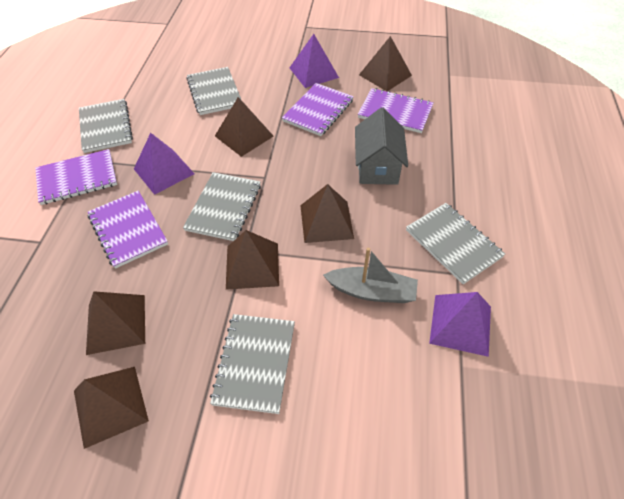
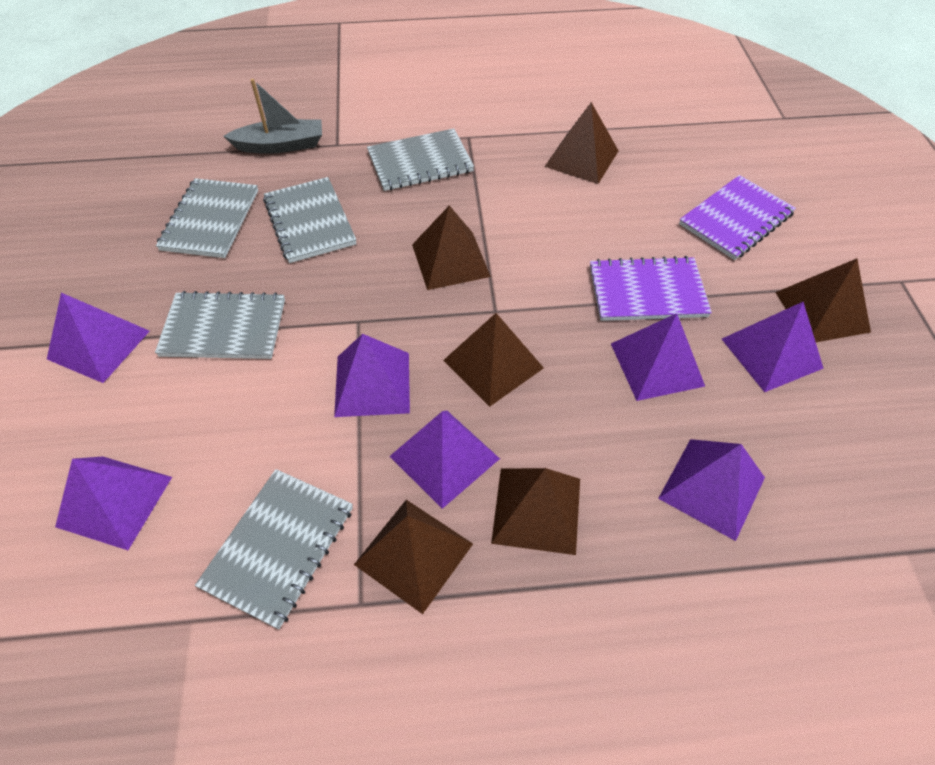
grey house: 1 -> 0
purple notebook: 4 -> 2
purple pyramid: 3 -> 7

